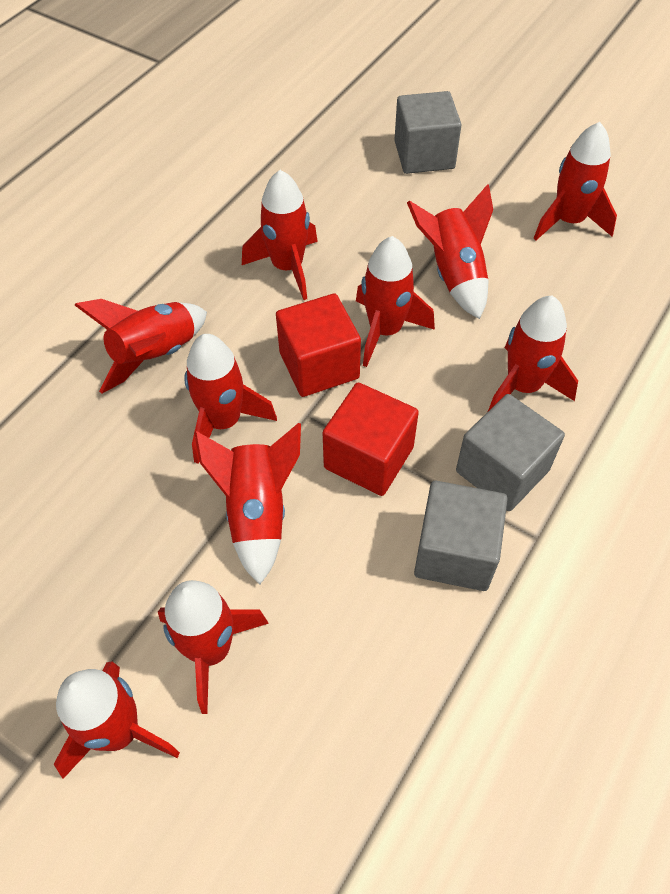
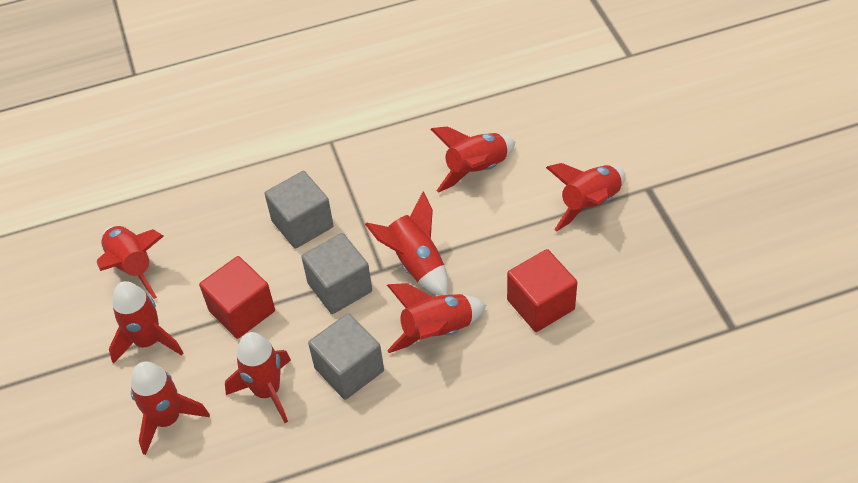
red rocket: 10 -> 8

